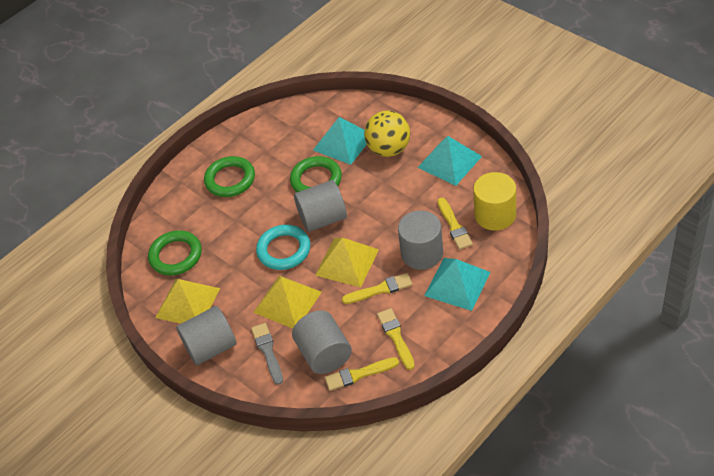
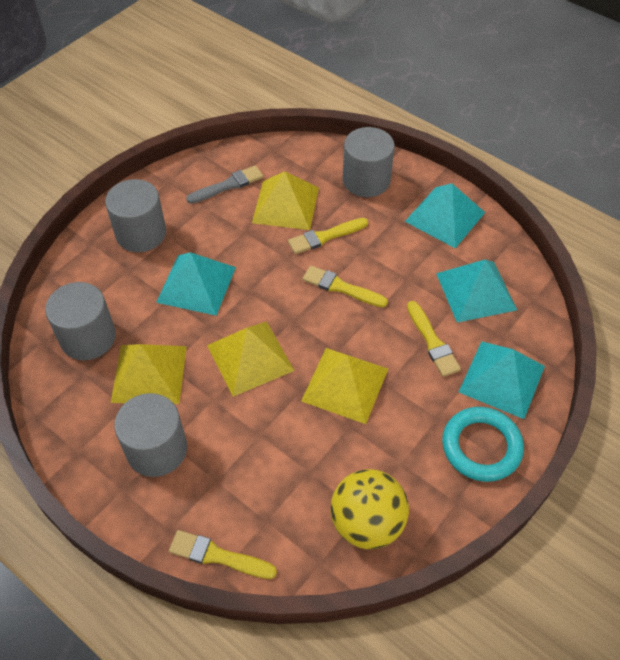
green ring: 3 -> 0
turquoise pyramid: 3 -> 4
yellow cylinder: 1 -> 0
yellow pyramid: 3 -> 4

